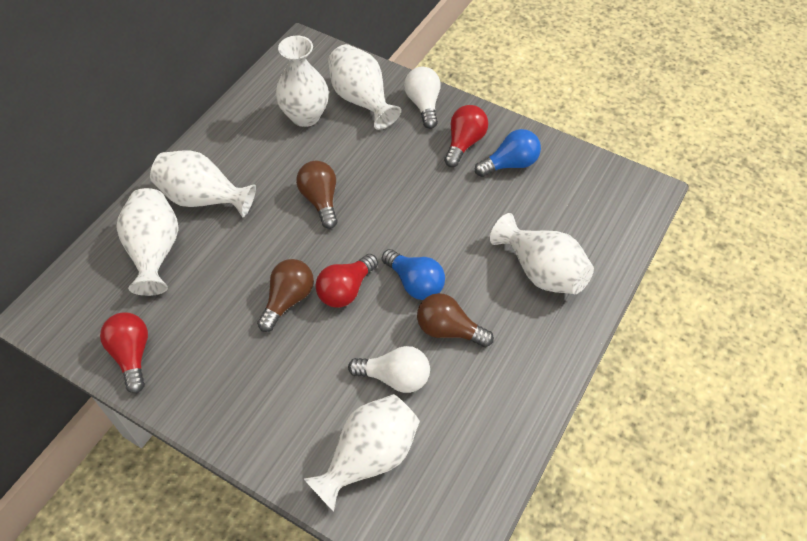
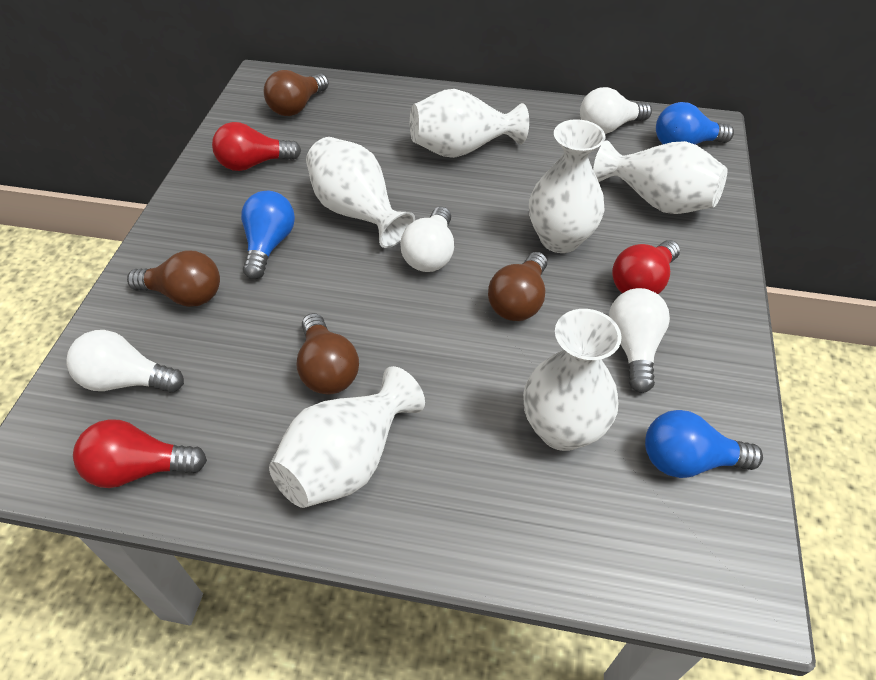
blue light bulb: 2 -> 3
brown light bulb: 3 -> 4
white light bulb: 2 -> 4

